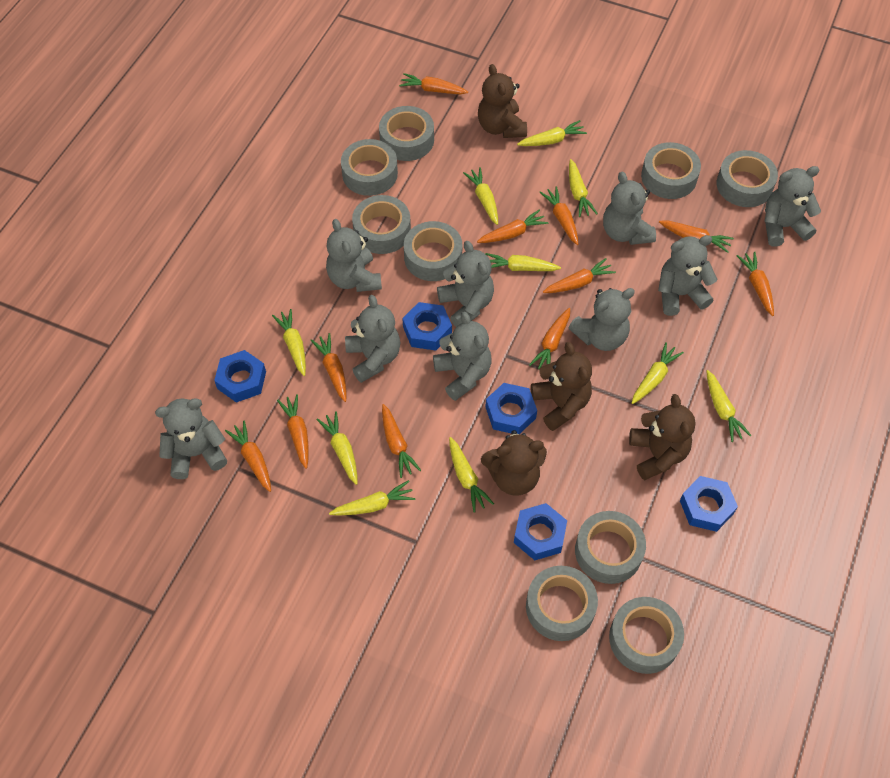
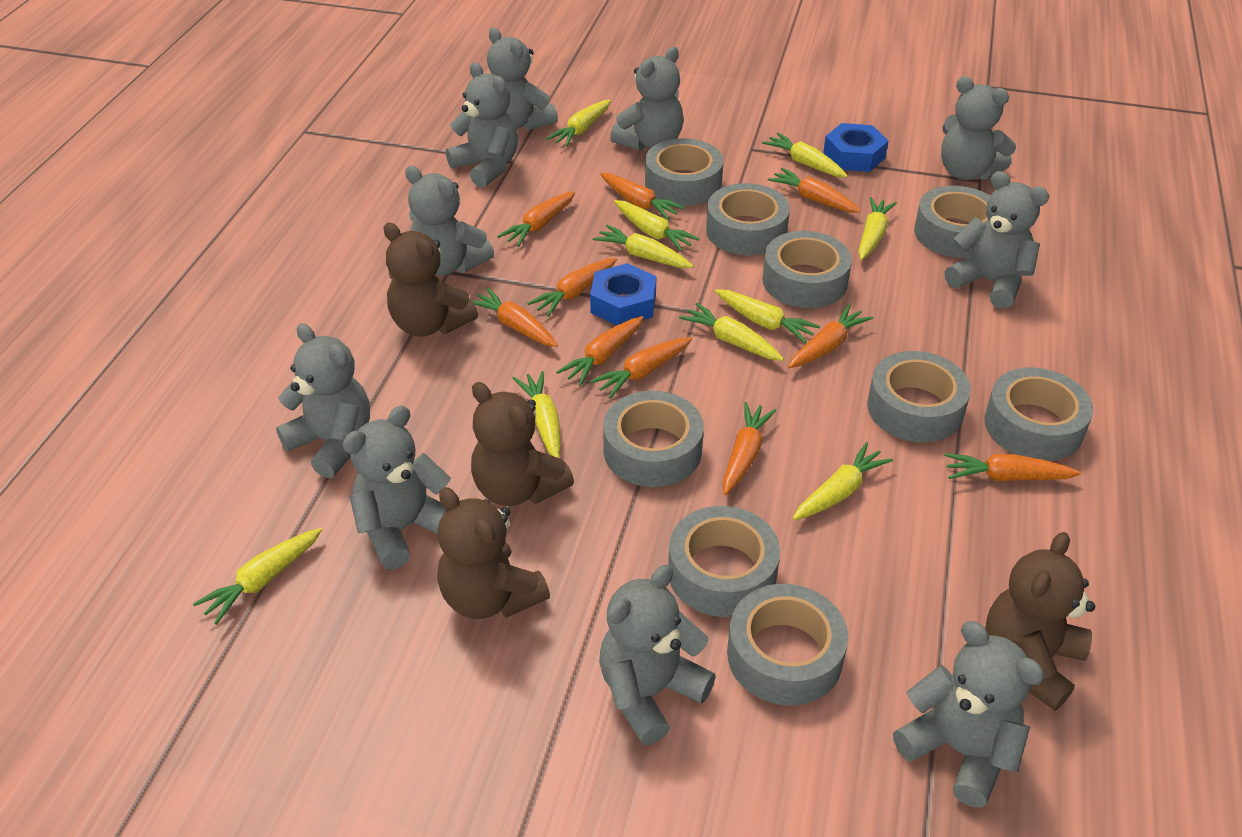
blue nut: 5 -> 2
grey teddy bear: 9 -> 10
orange carrot: 11 -> 10

